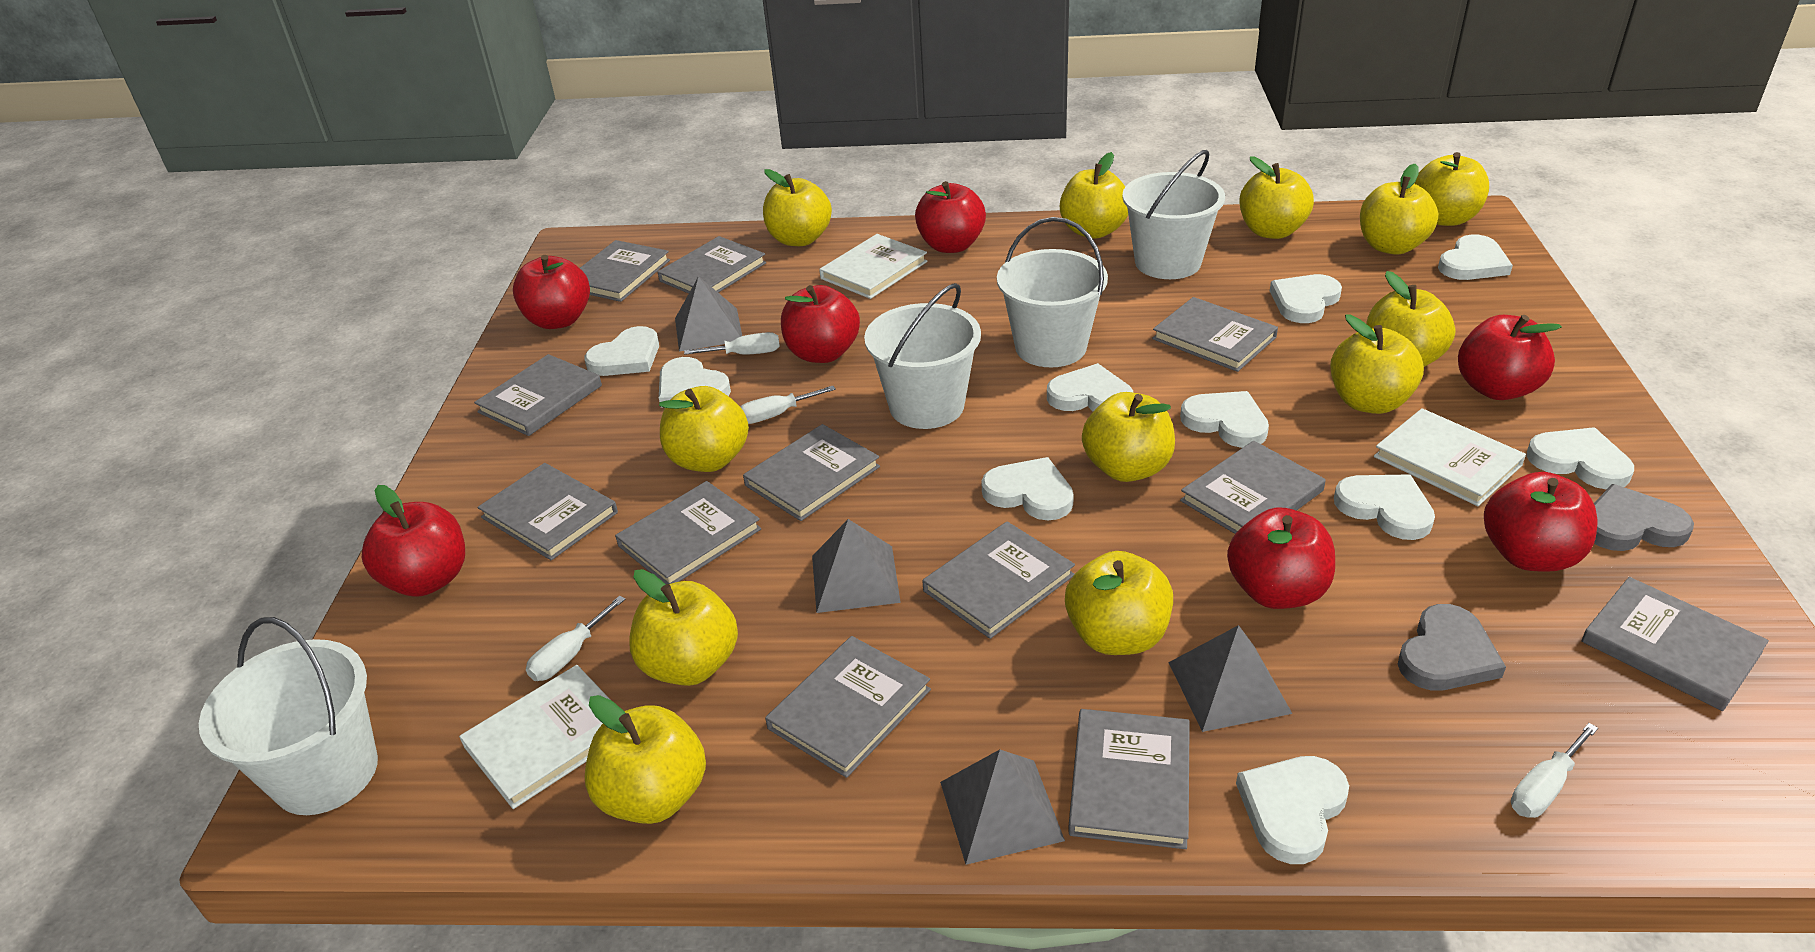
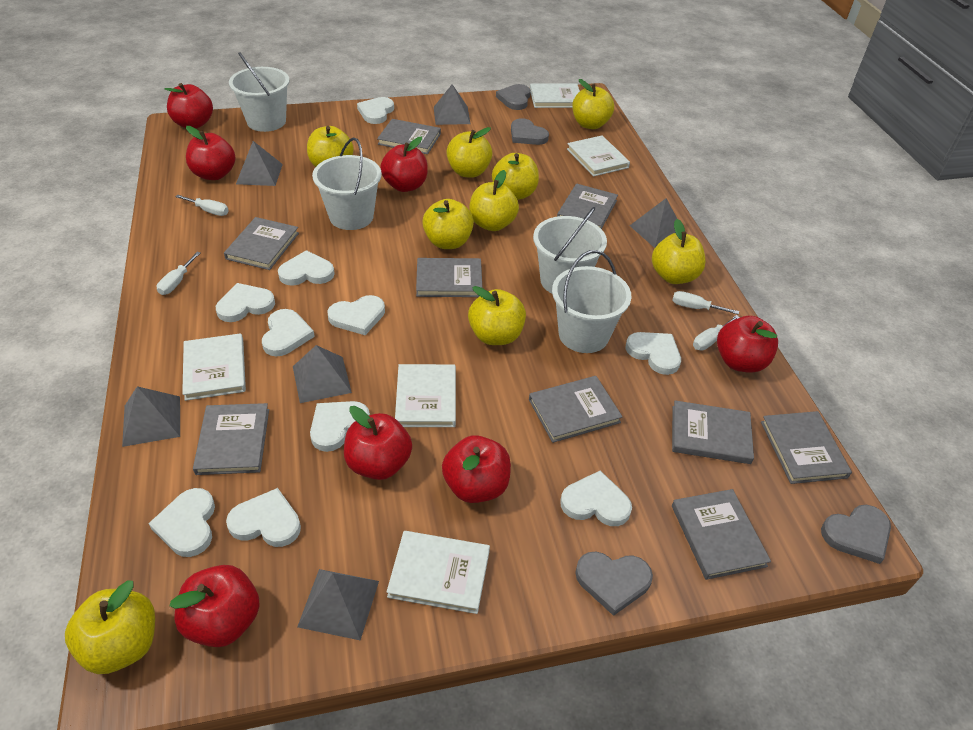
grey book: 12 -> 9
grey heart: 2 -> 4
grey pyramid: 4 -> 6
white book: 3 -> 5
yellow apple: 12 -> 9

